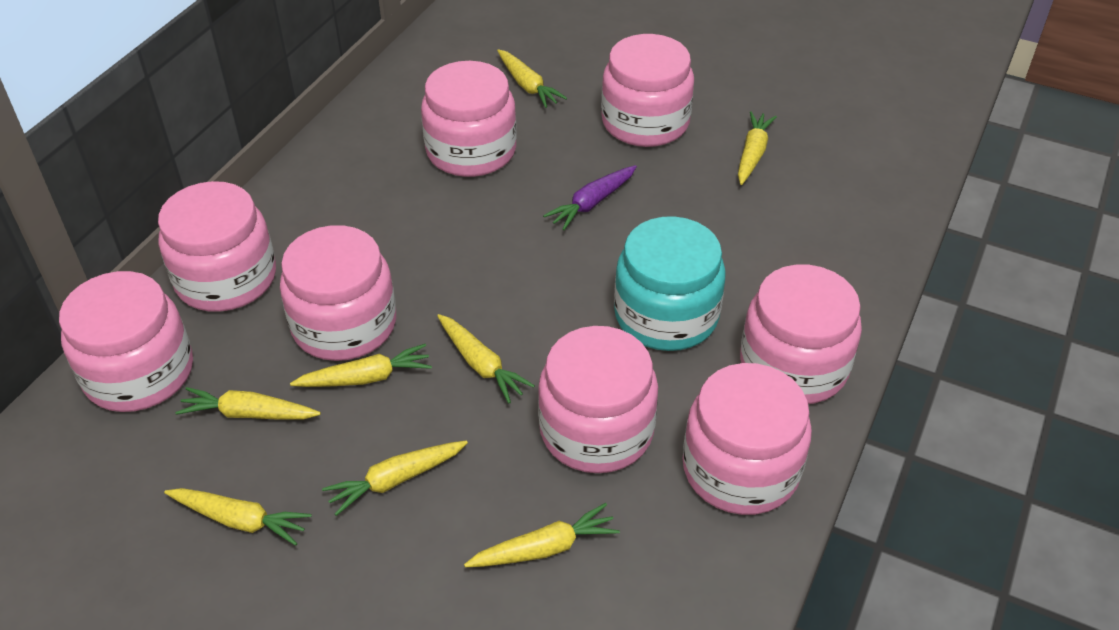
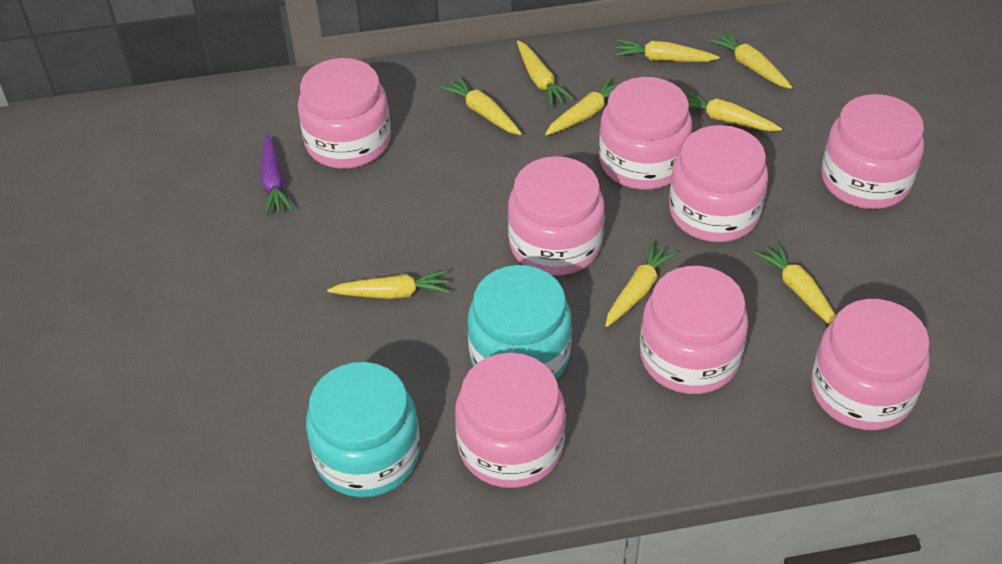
turquoise jar: 1 -> 2
yellow carrot: 8 -> 9

